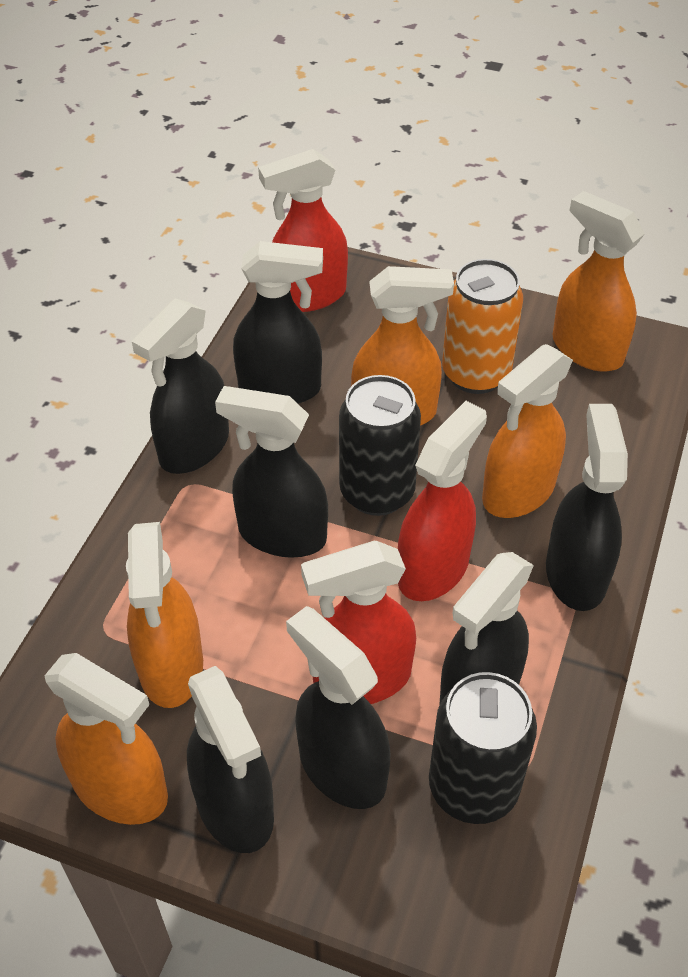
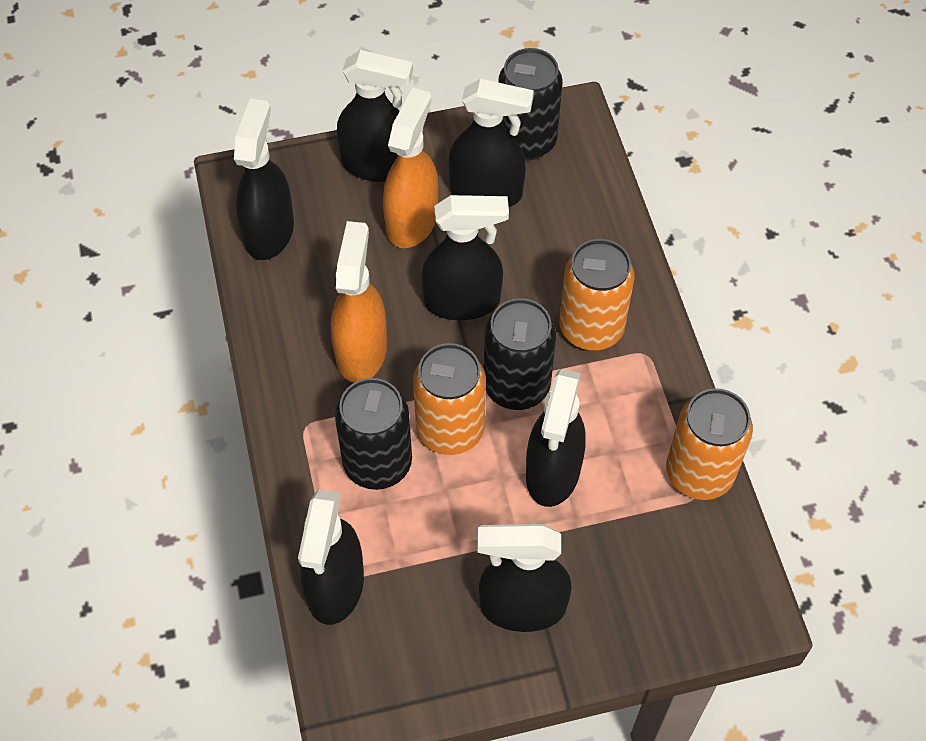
black can: 2 -> 3
orange can: 1 -> 3
orange spray bottle: 5 -> 2
red spray bottle: 3 -> 0

